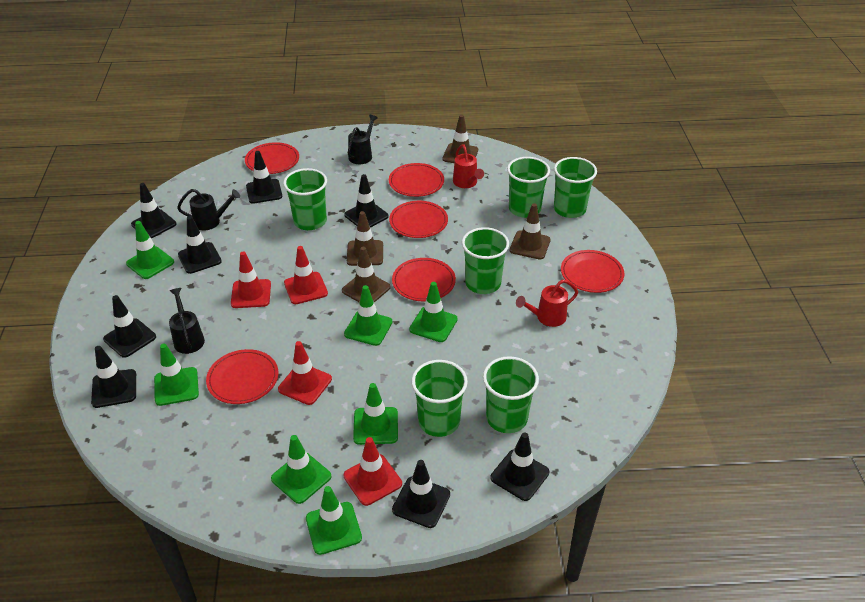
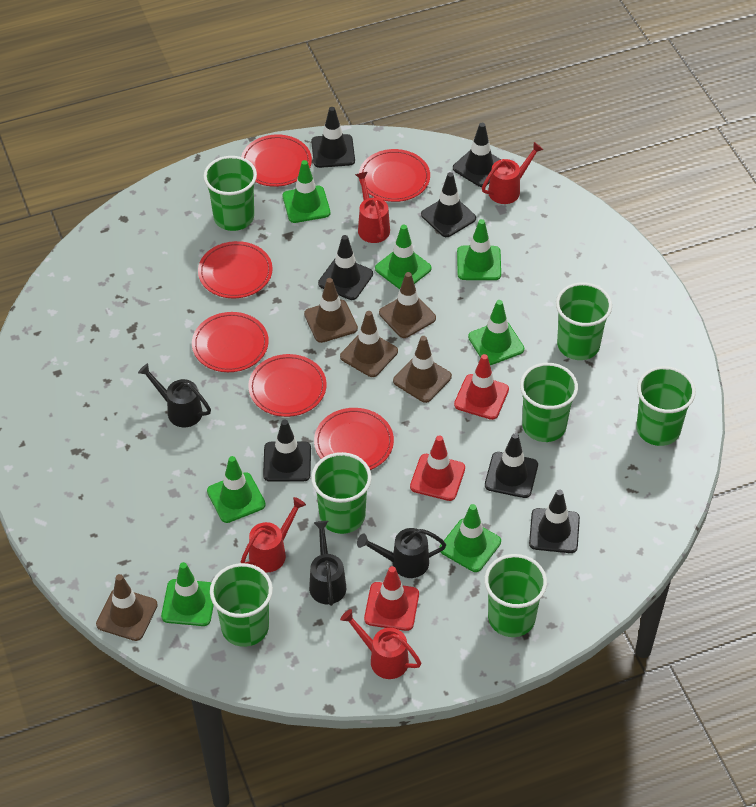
black traffic cone: 8 -> 7
brown traffic cone: 4 -> 5
green cup: 6 -> 7
red traffic cone: 4 -> 3
red watering can: 2 -> 4

